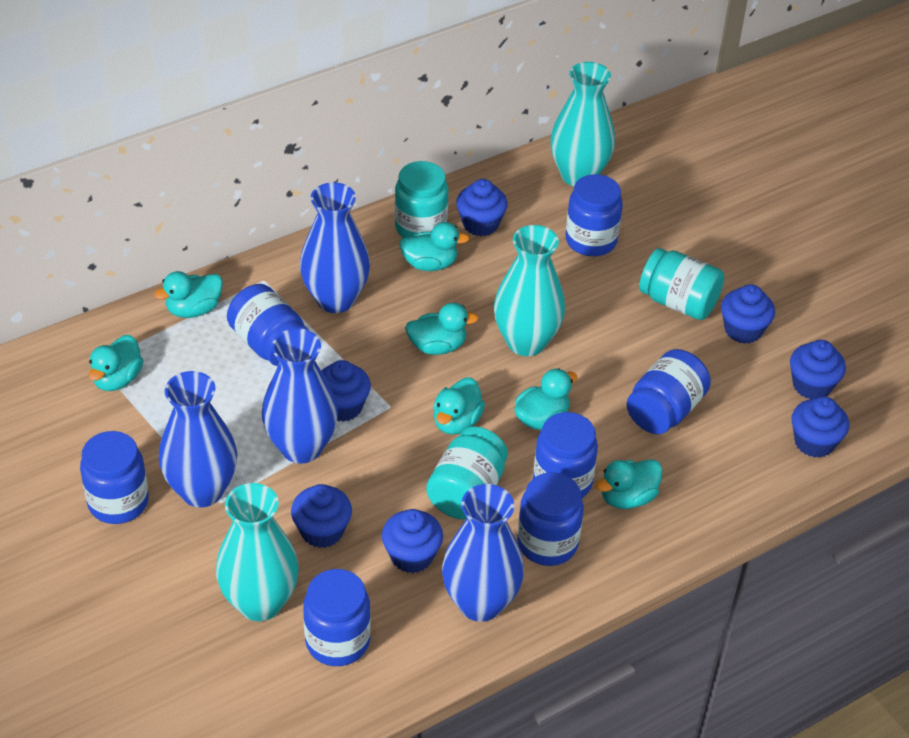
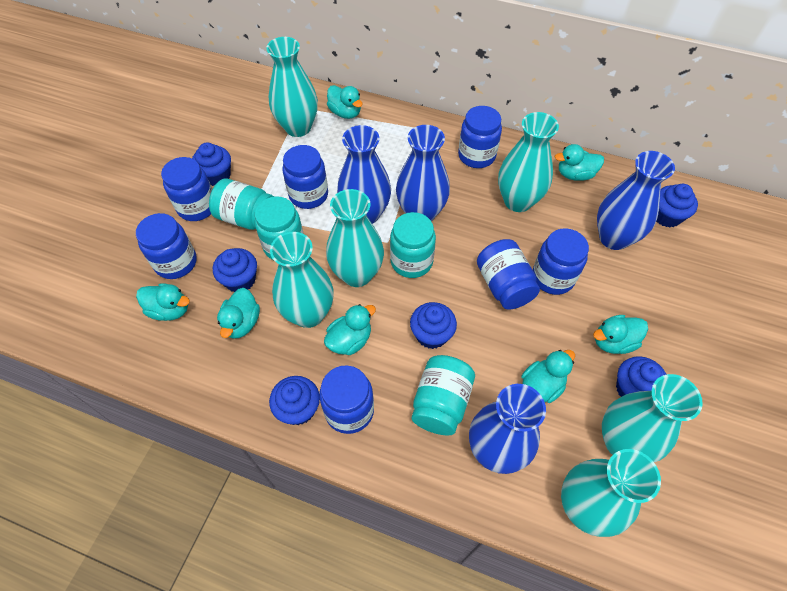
blue cupcake: 7 -> 6
turquoise jar: 3 -> 4
turquoise vase: 3 -> 6

